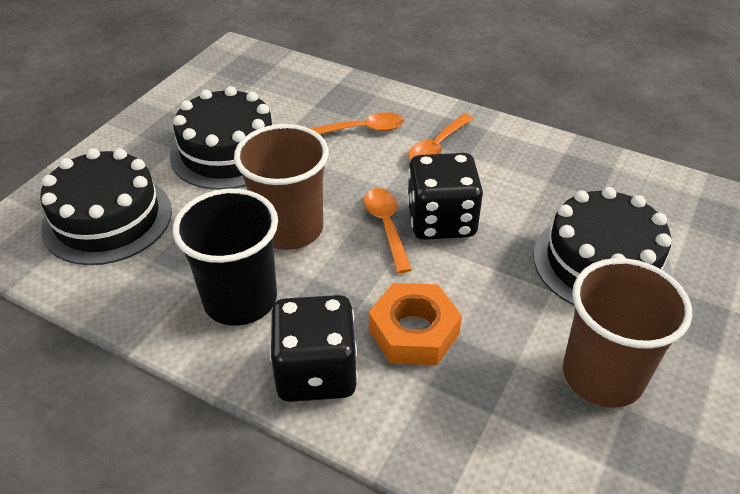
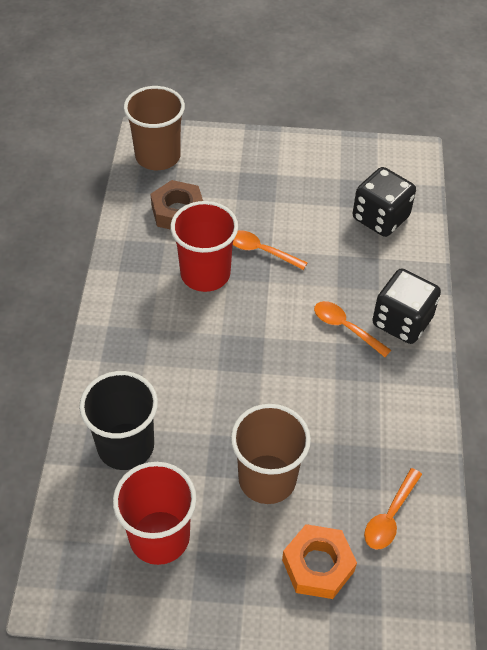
black cake: 3 -> 0
brown nut: 0 -> 1
red cup: 0 -> 2

